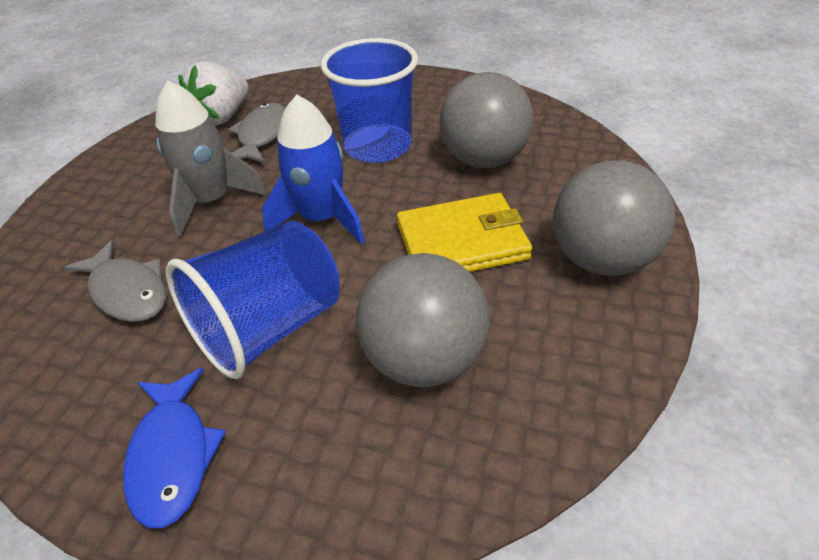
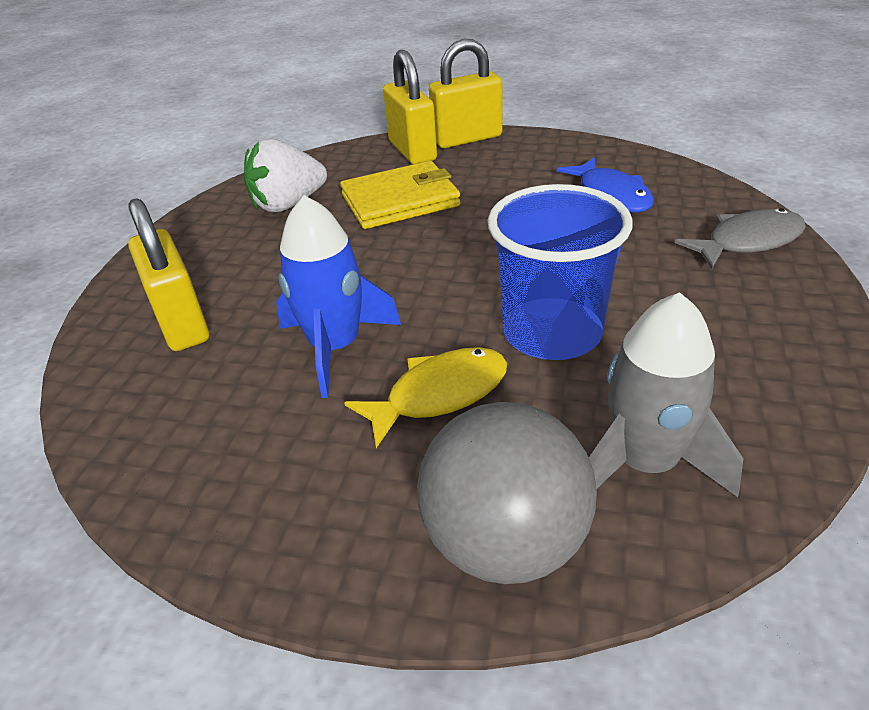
blue cup: 2 -> 1
grey ball: 3 -> 1
grey fish: 2 -> 1
yellow fish: 0 -> 1
yellow padlock: 0 -> 3

